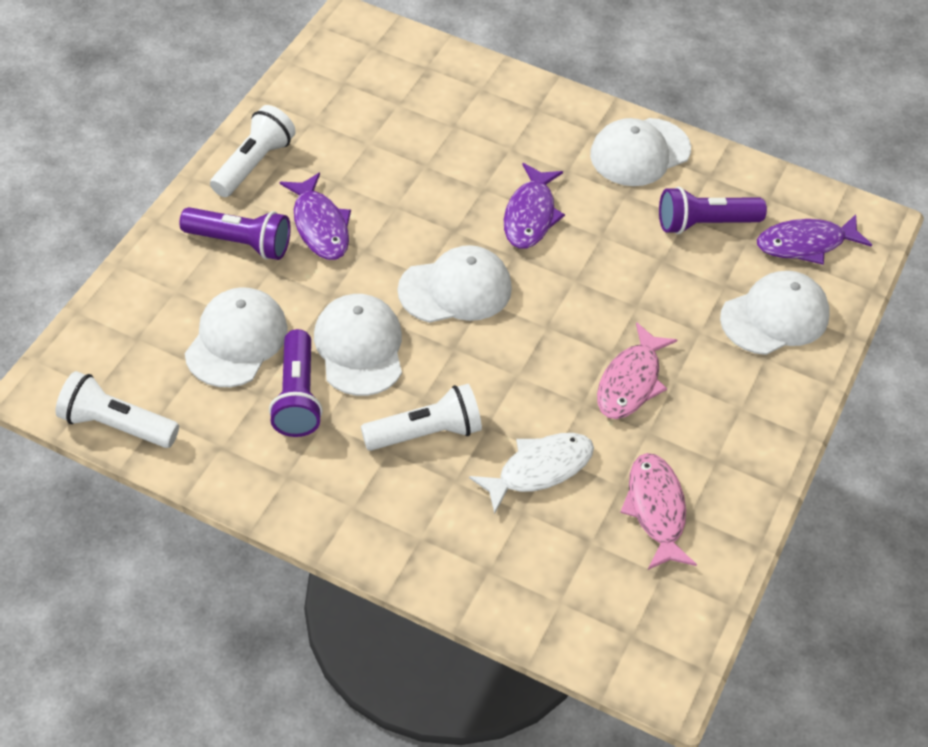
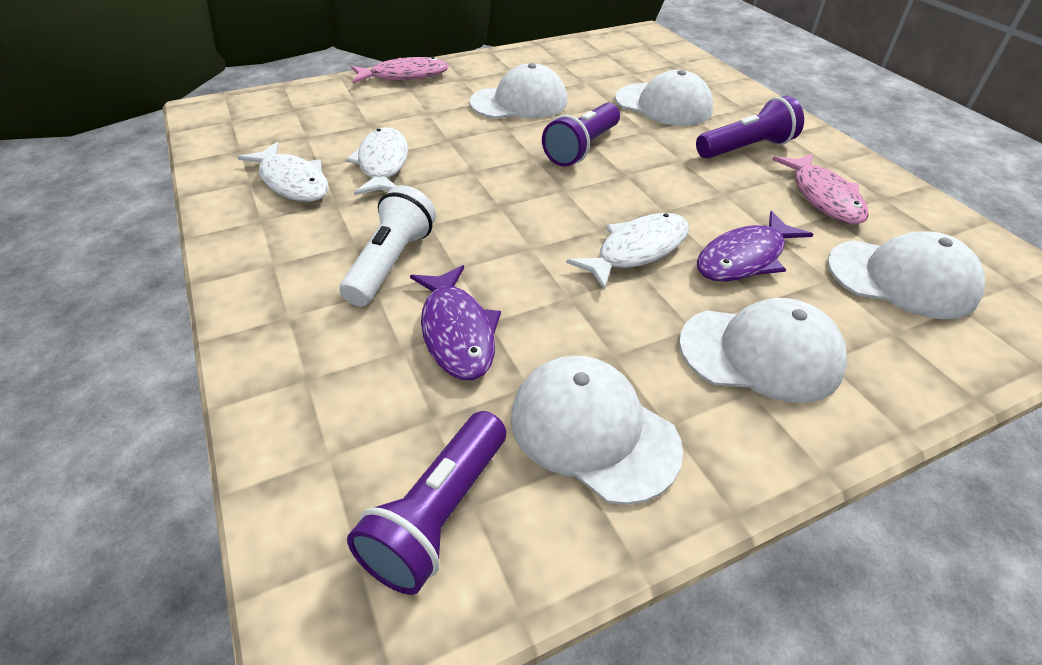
purple fish: 3 -> 2
white fish: 1 -> 3
white flashlight: 3 -> 1

